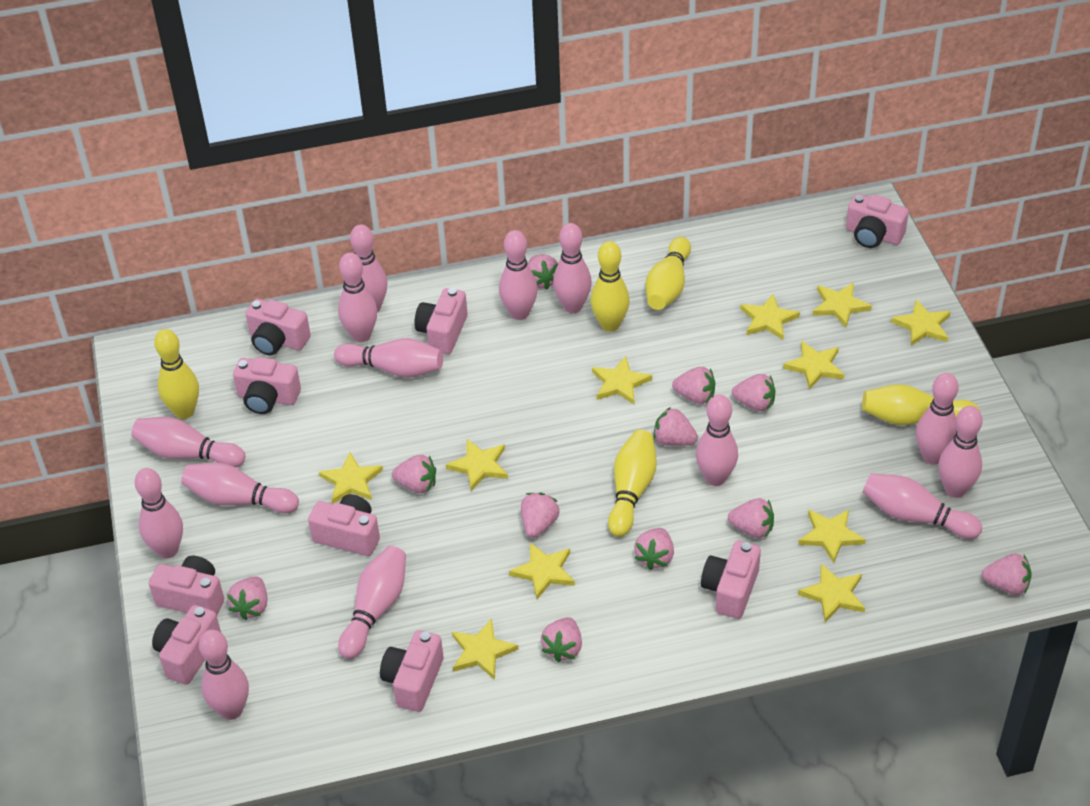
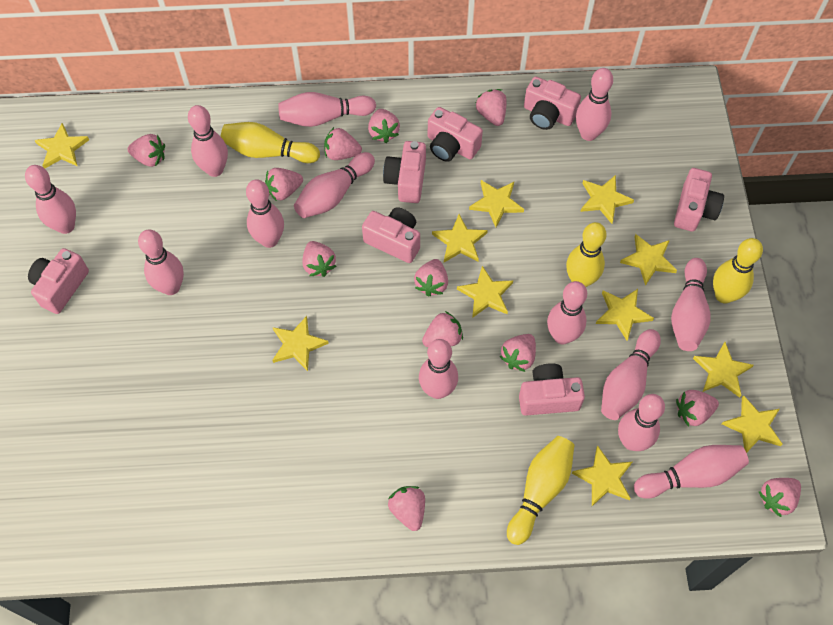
pink bowling pin: 14 -> 13
pink camera: 9 -> 7
pink strawberry: 11 -> 12
yellow bowling pin: 5 -> 4

